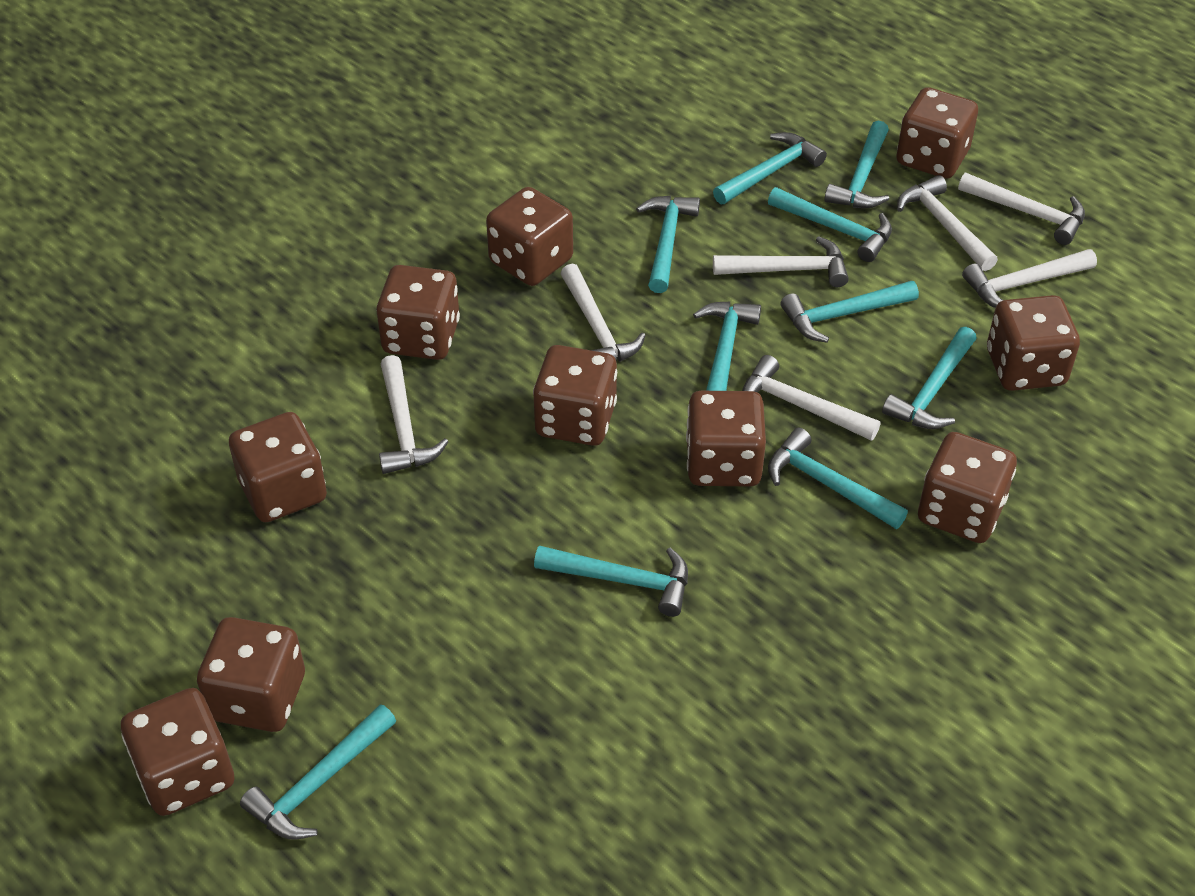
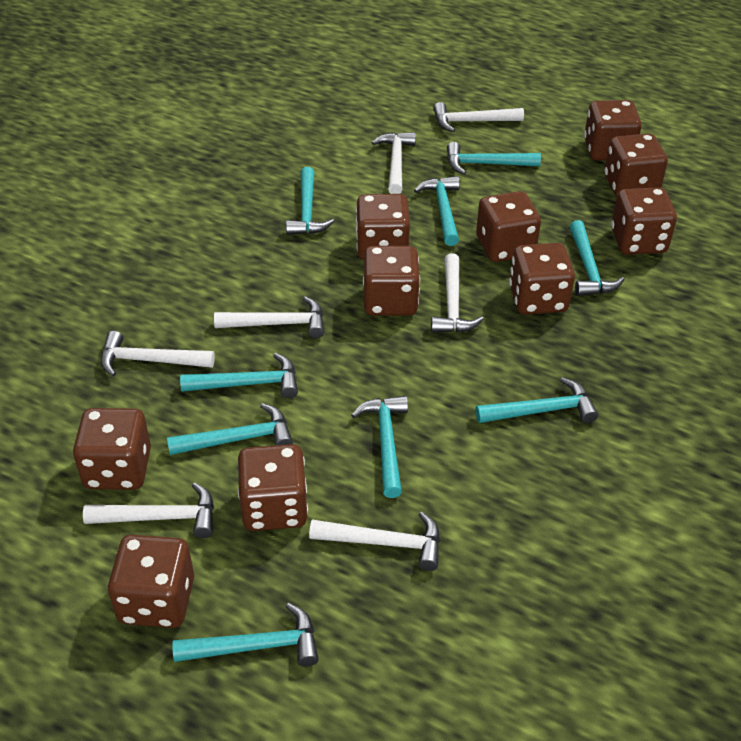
turquoise hammer: 10 -> 9

